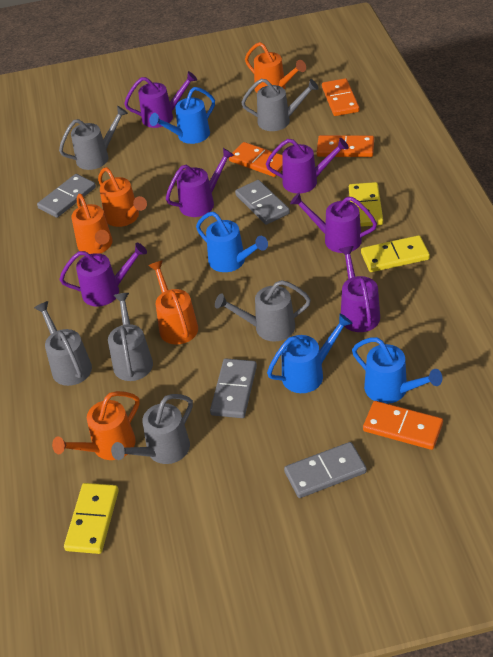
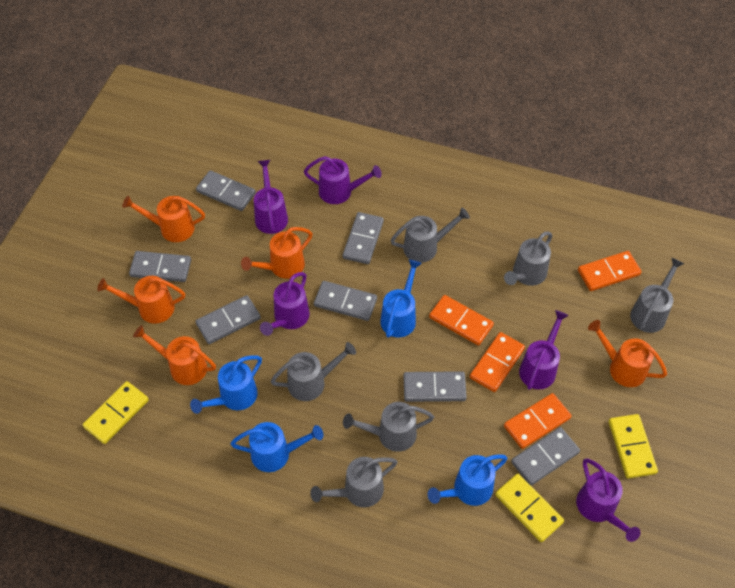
grey domino: 4 -> 7
purple watering can: 6 -> 5

